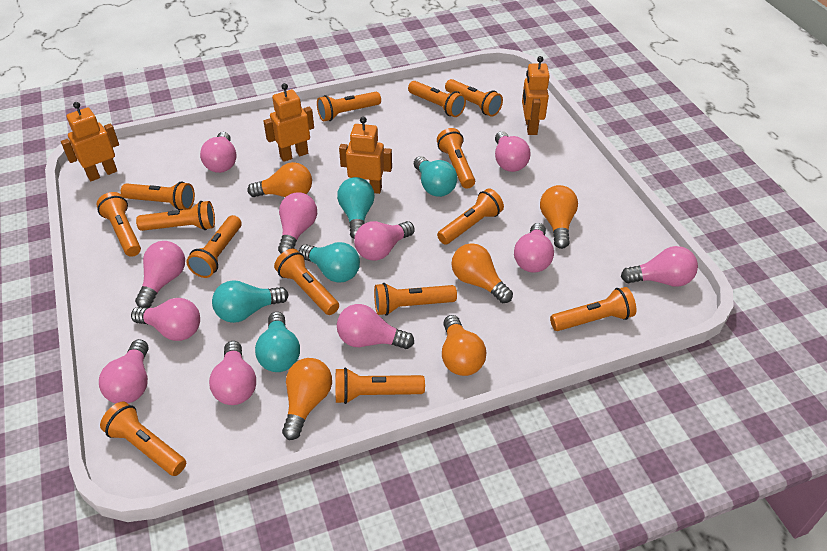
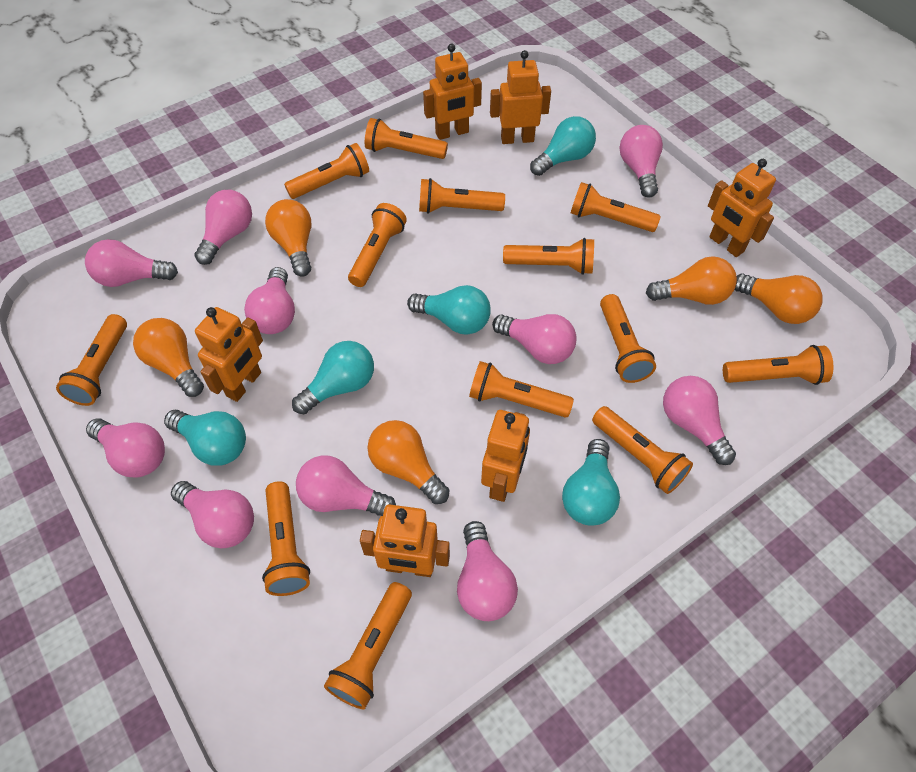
orange flashlight: 14 -> 13
orange robot: 4 -> 6
pink light bulb: 11 -> 10

